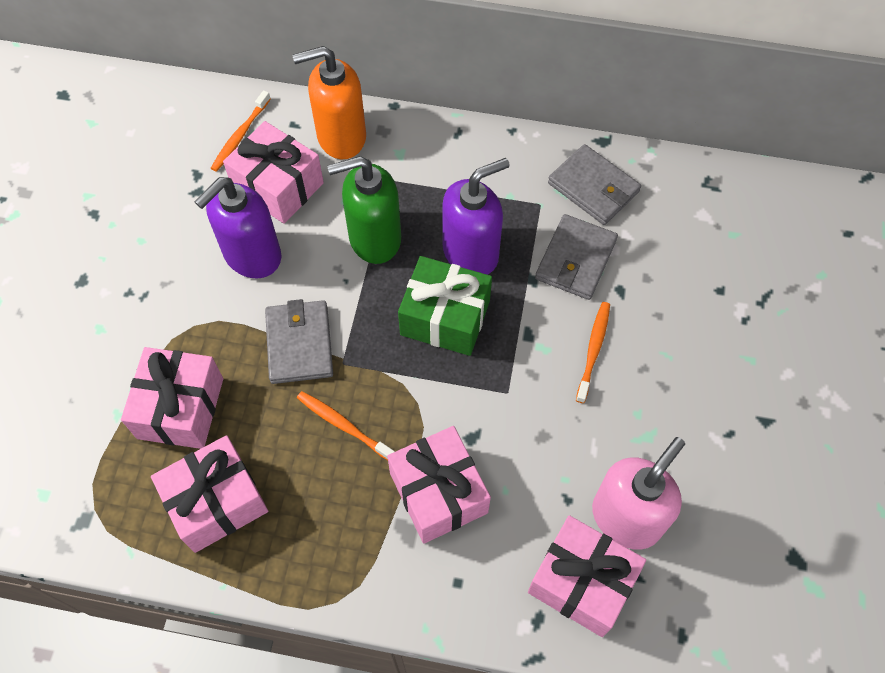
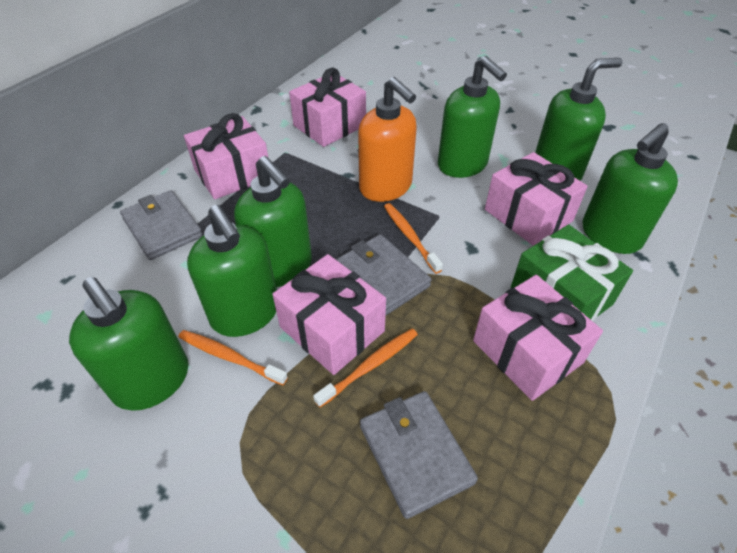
green soap dispenser: 1 -> 6
pink soap dispenser: 1 -> 0
purple soap dispenser: 2 -> 0

